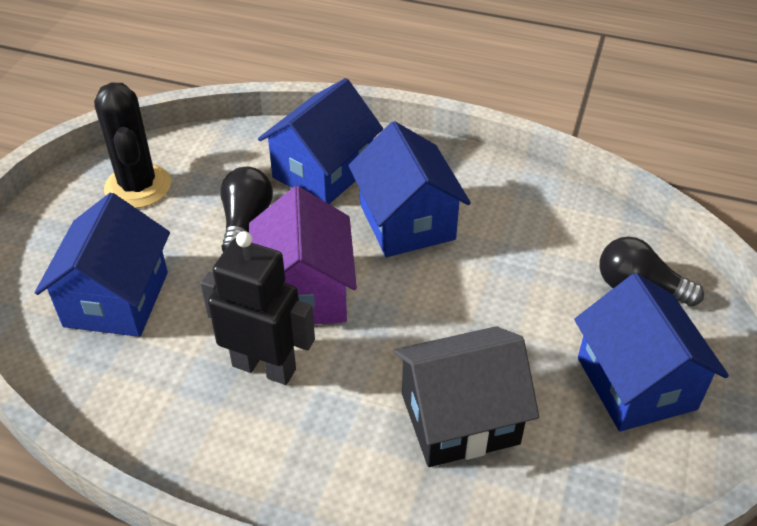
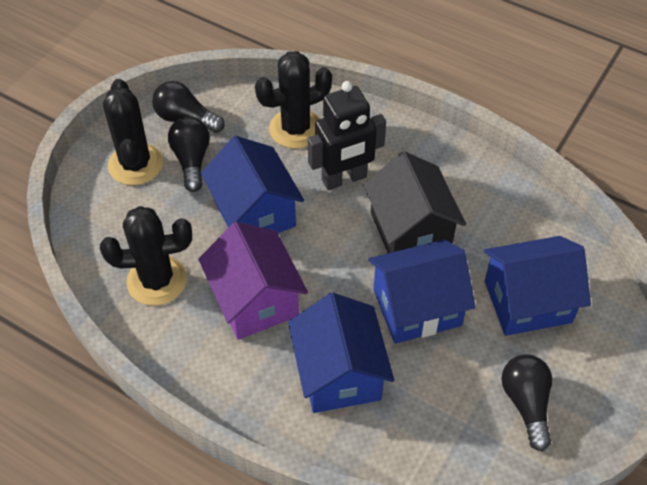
black cactus: 1 -> 3
black light bulb: 2 -> 3

